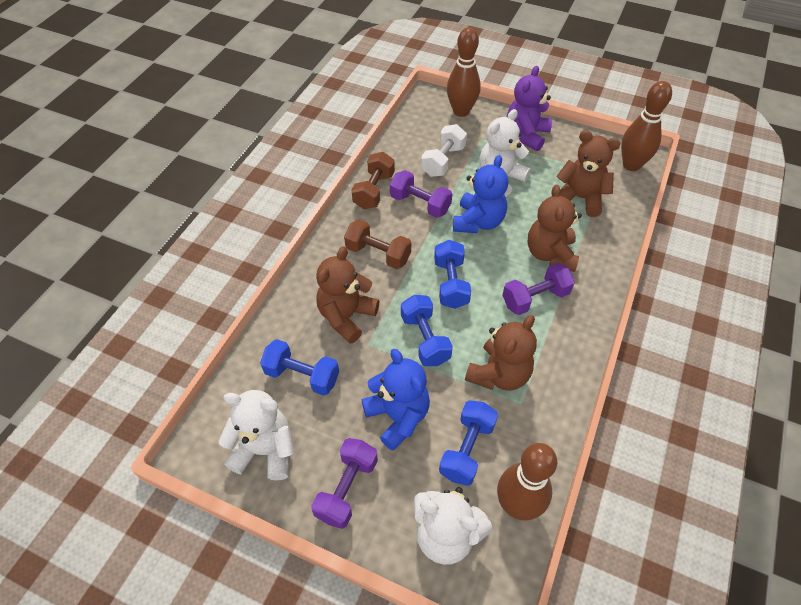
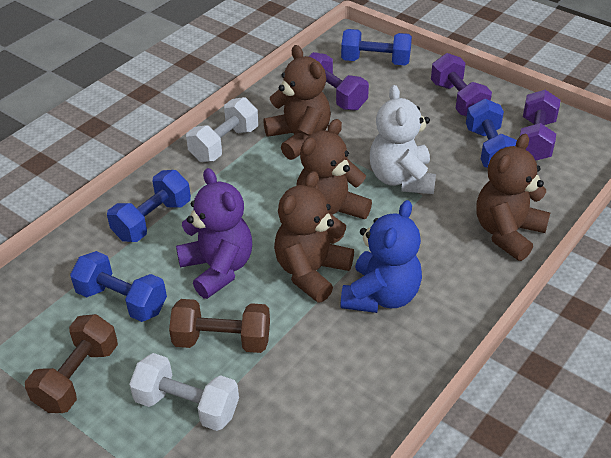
blue teddy bear: 2 -> 1
brown bowling pin: 3 -> 0
white dumbbell: 1 -> 2
white teddy bear: 3 -> 1

